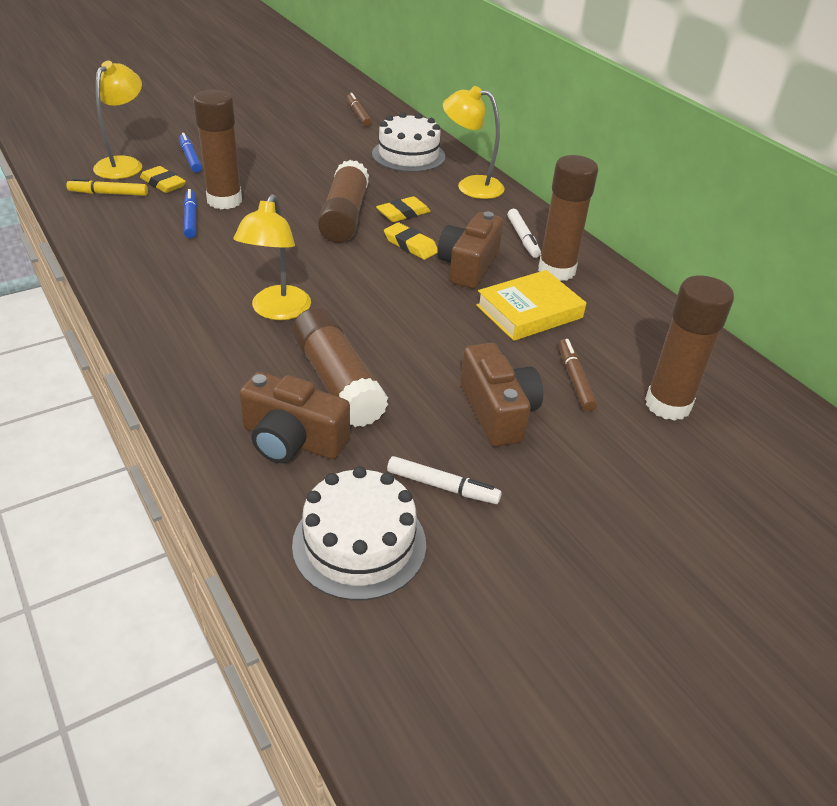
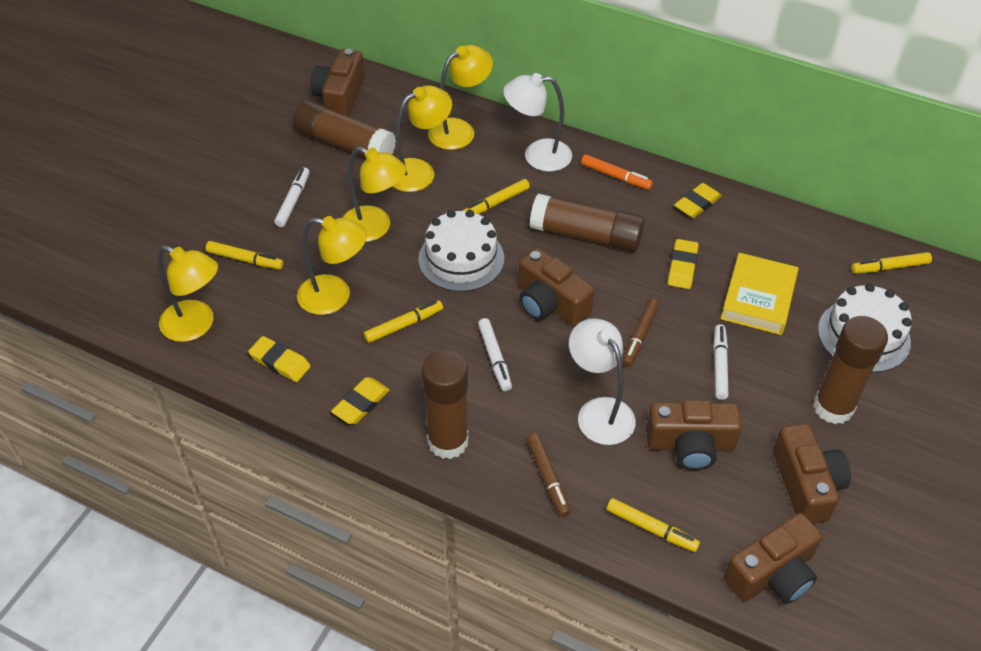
blue marker: 2 -> 0
brown camera: 3 -> 5
brown glue stick: 5 -> 4
orange marker: 0 -> 1
white lamp: 0 -> 2
white marker: 2 -> 3
yellow eraser: 3 -> 4
yellow lamp: 3 -> 5
yellow marker: 1 -> 5

